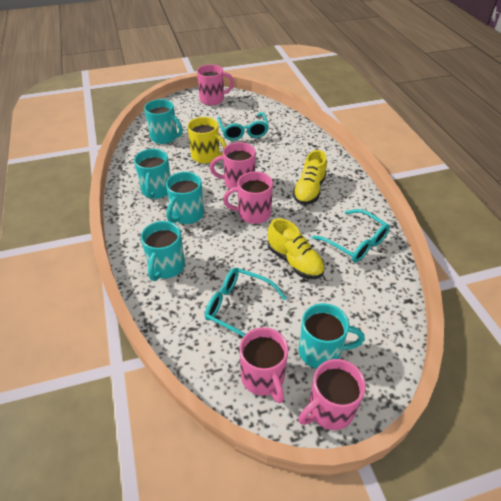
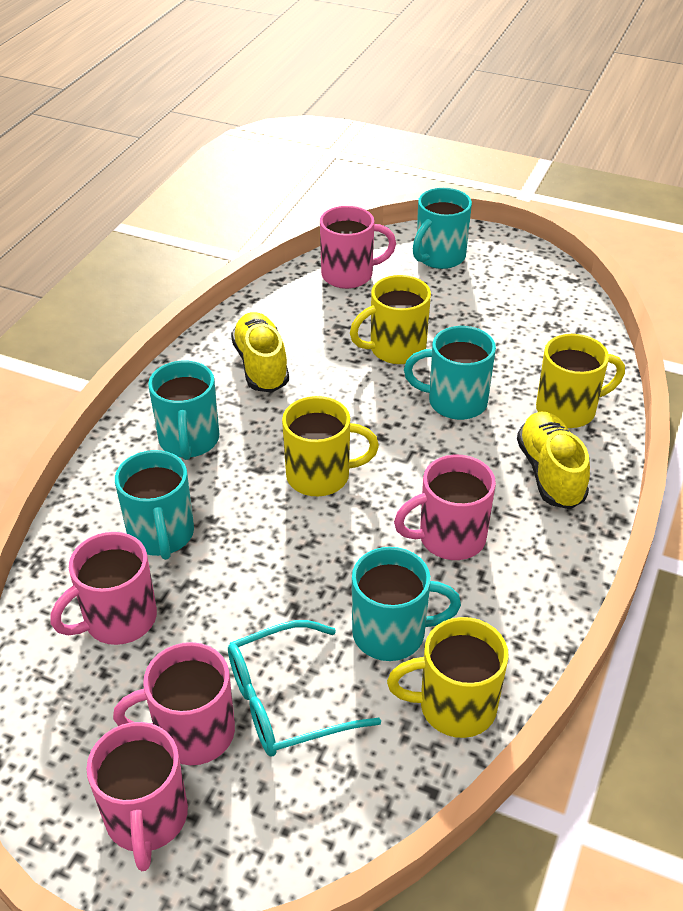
turquoise glasses: 3 -> 1
yellow mug: 1 -> 4

